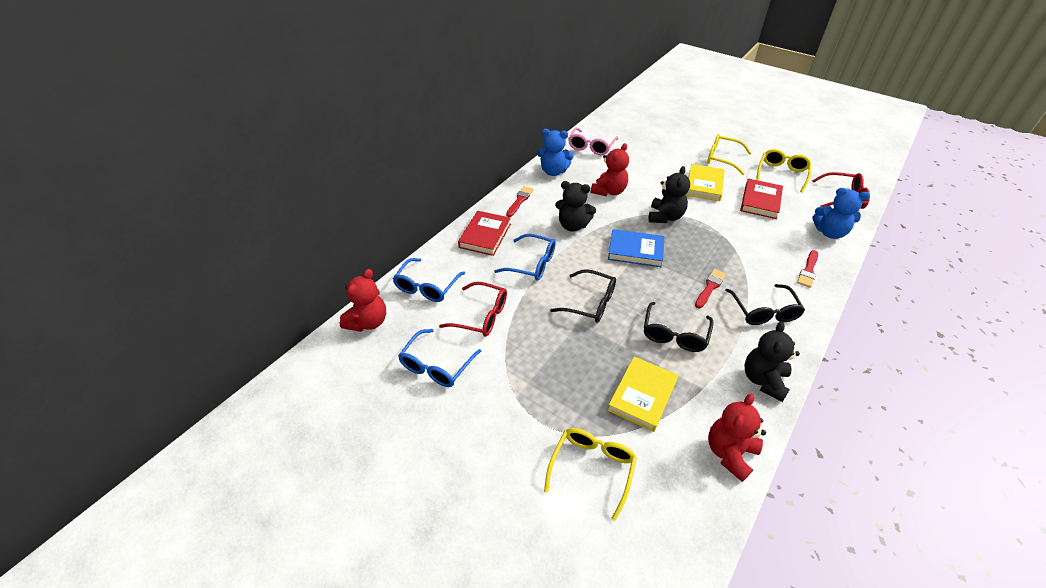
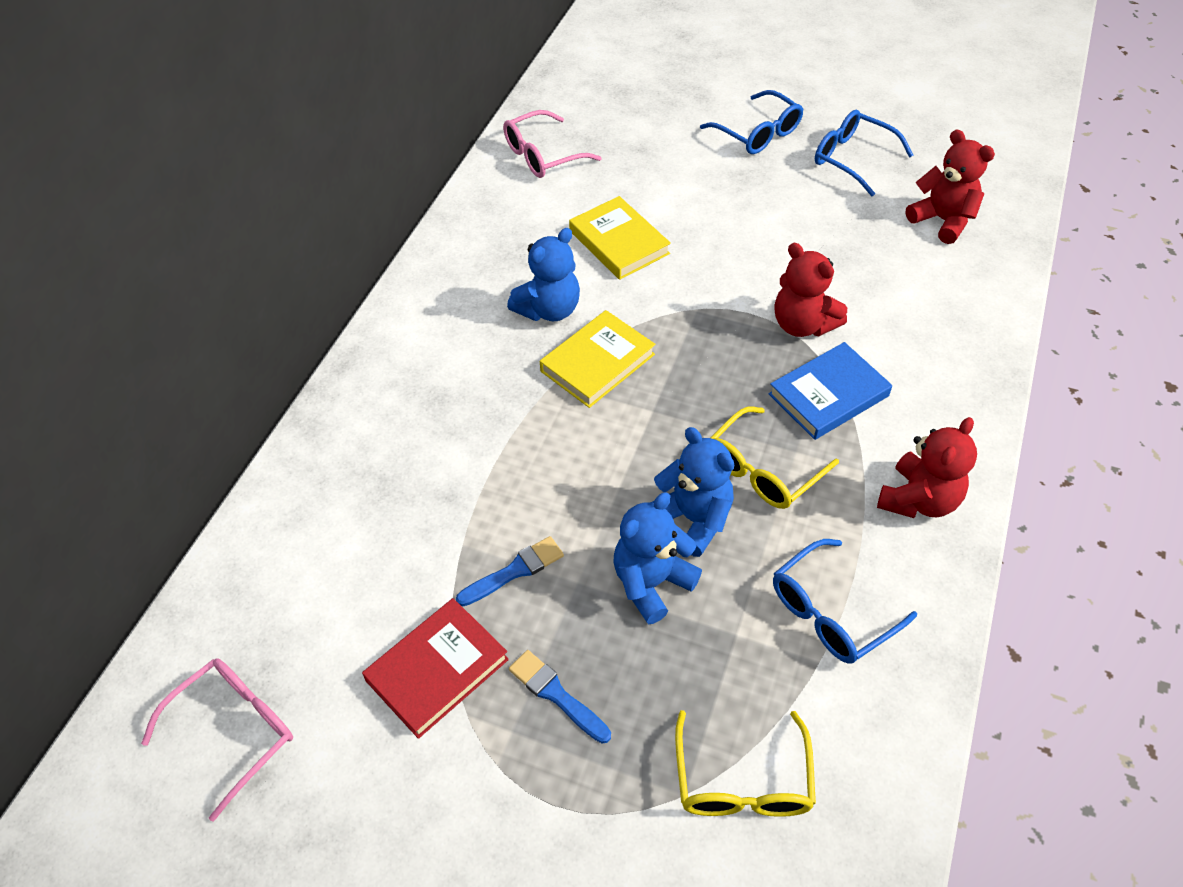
black glasses: 3 -> 0
black teddy bear: 3 -> 0
blue brush: 0 -> 2
blue teddy bear: 2 -> 3
pink glasses: 1 -> 2
red book: 2 -> 1
red brush: 3 -> 0
red glasses: 2 -> 0
yellow glasses: 3 -> 2

